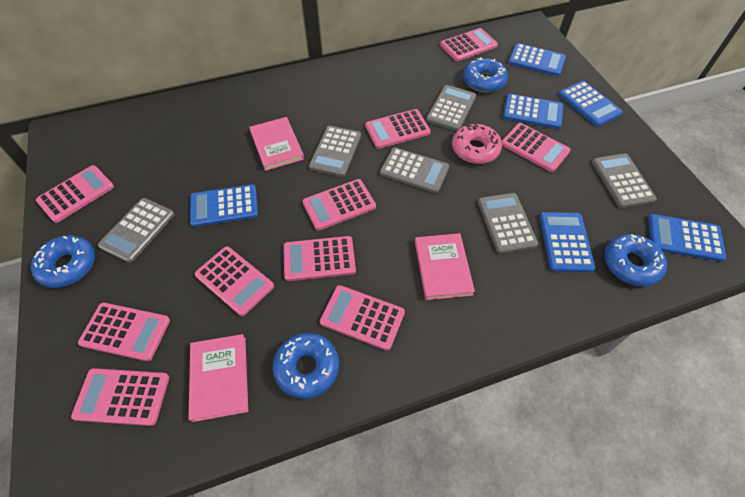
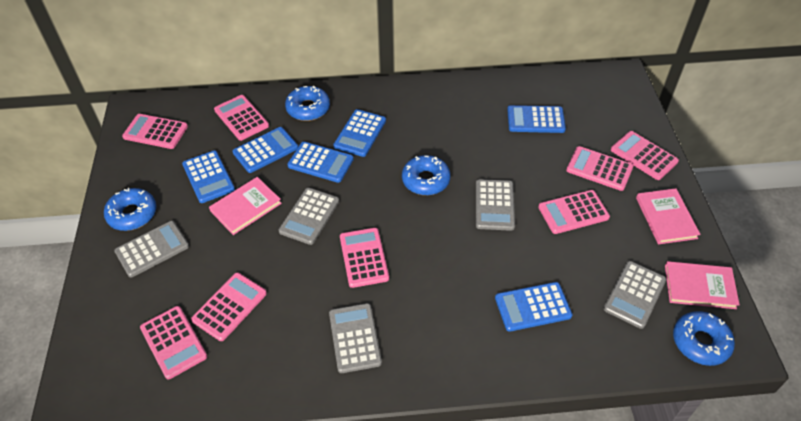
grey calculator: 6 -> 5
pink calculator: 10 -> 8
pink donut: 1 -> 0

